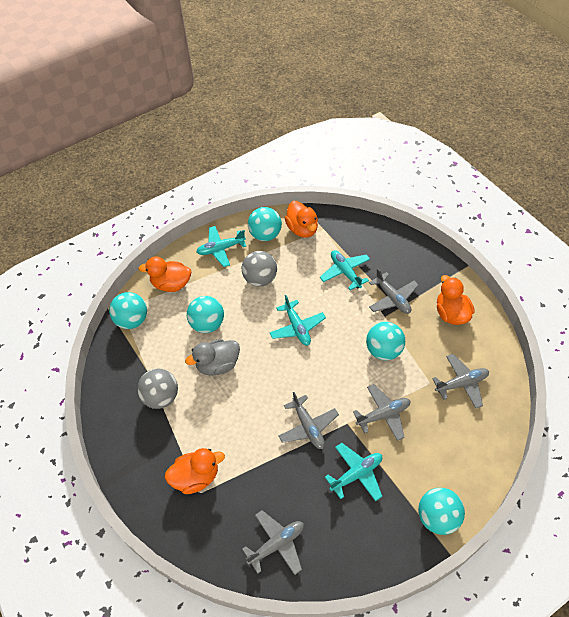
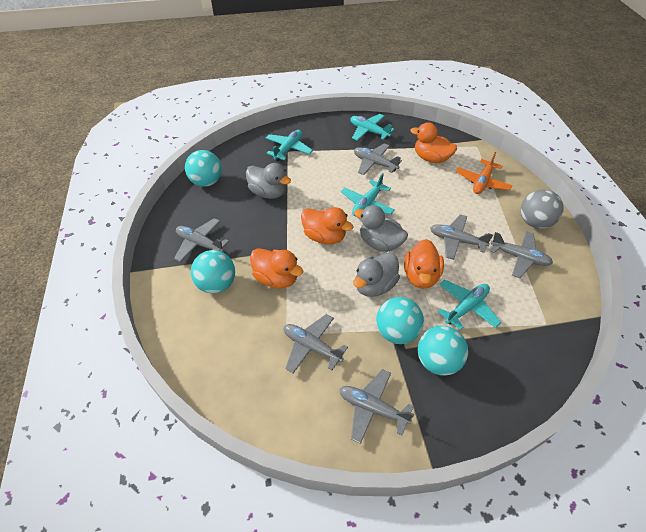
grey ball: 2 -> 1
grey duck: 1 -> 3
grey plane: 5 -> 6
orange plane: 0 -> 1
turquoise ball: 5 -> 4

